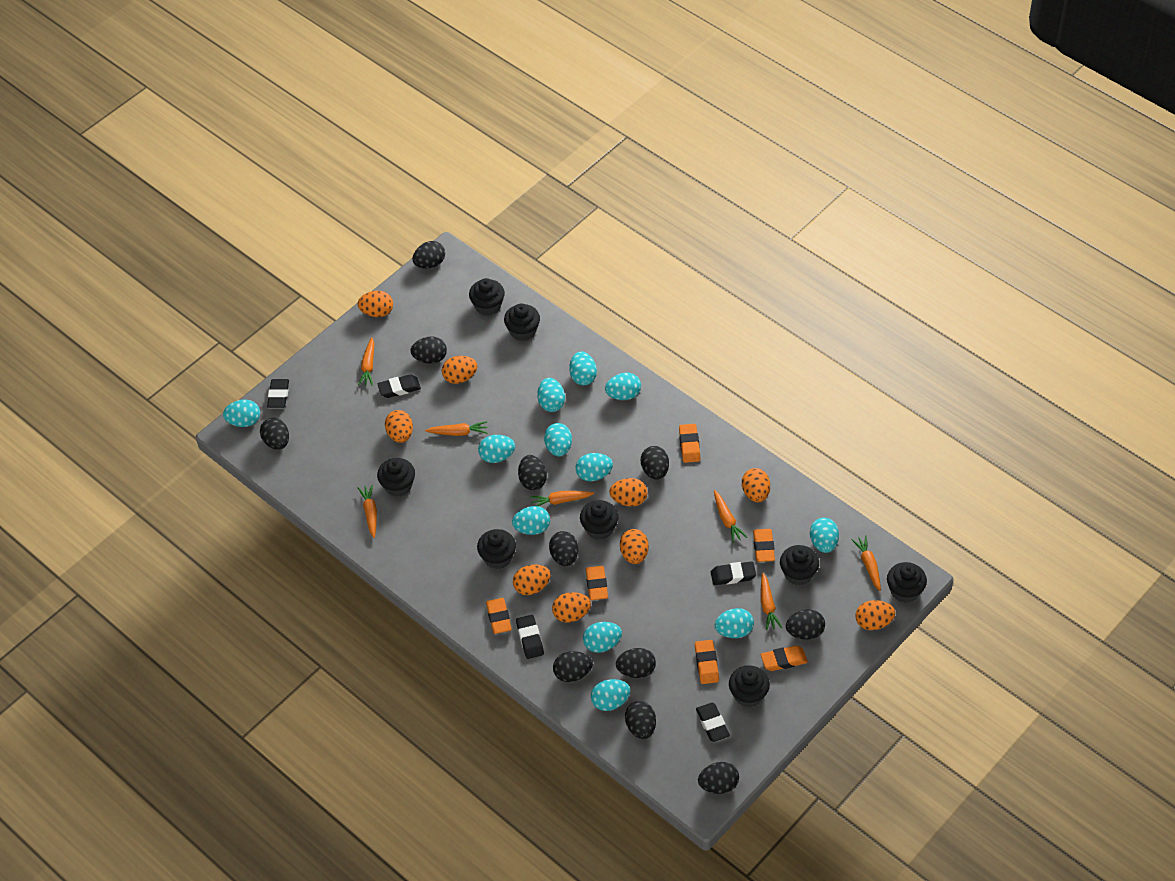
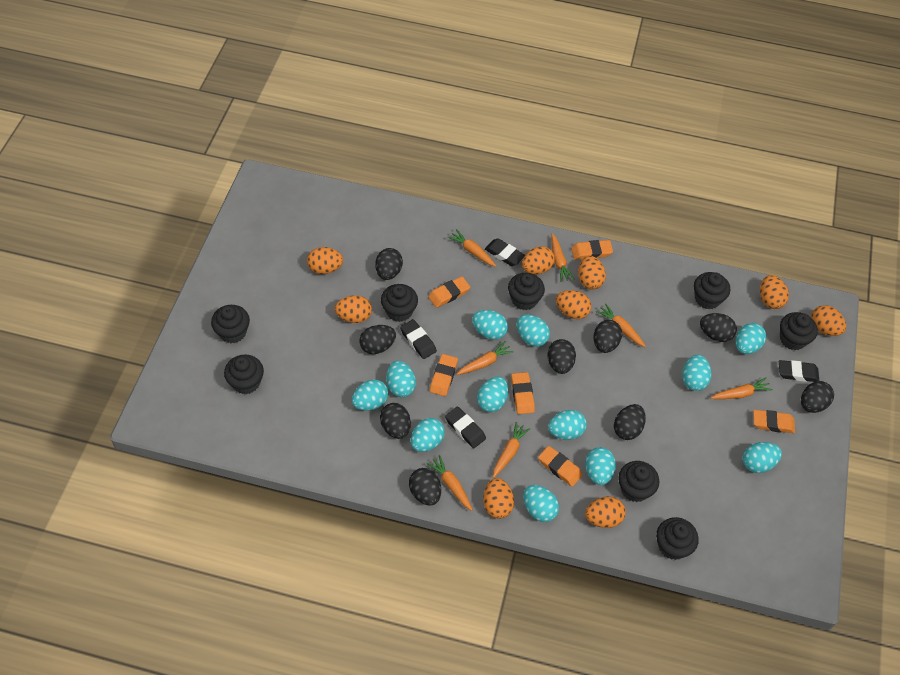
black egg: 11 -> 9
black eraser: 5 -> 4

